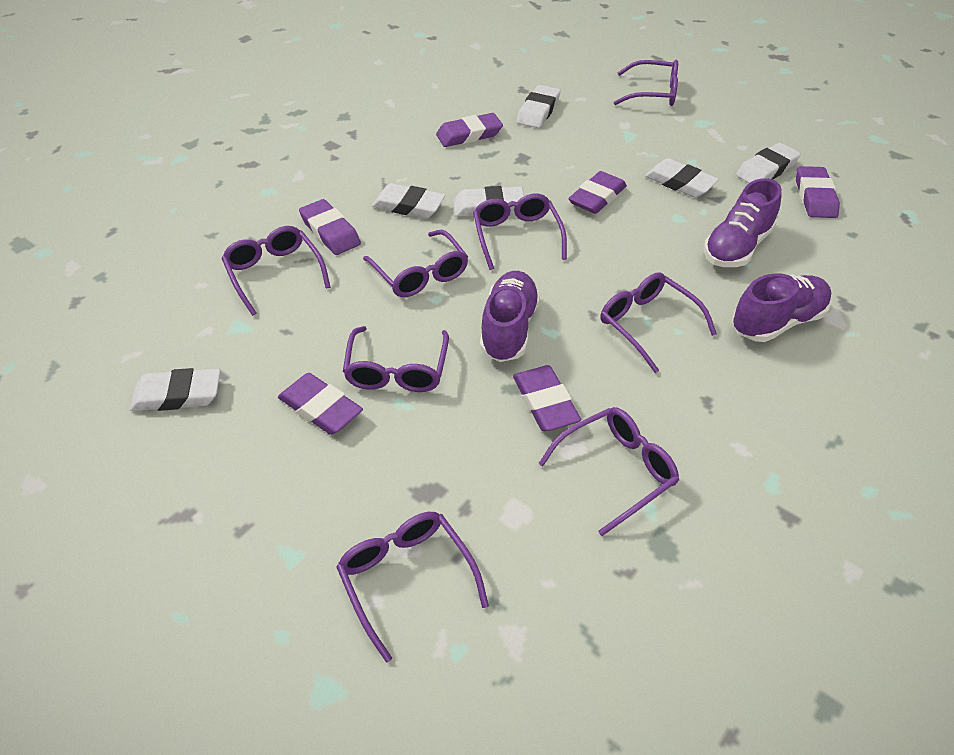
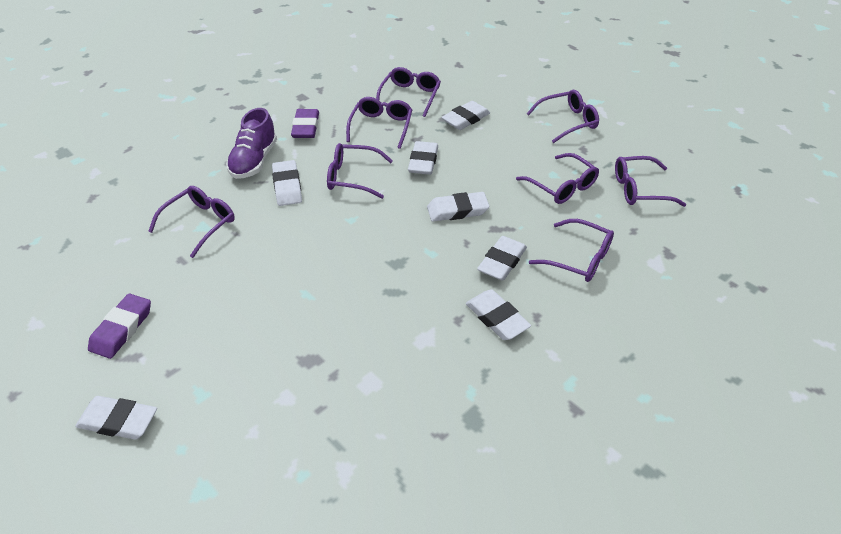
purple eraser: 6 -> 2
purple shoe: 3 -> 1
white eraser: 6 -> 7

